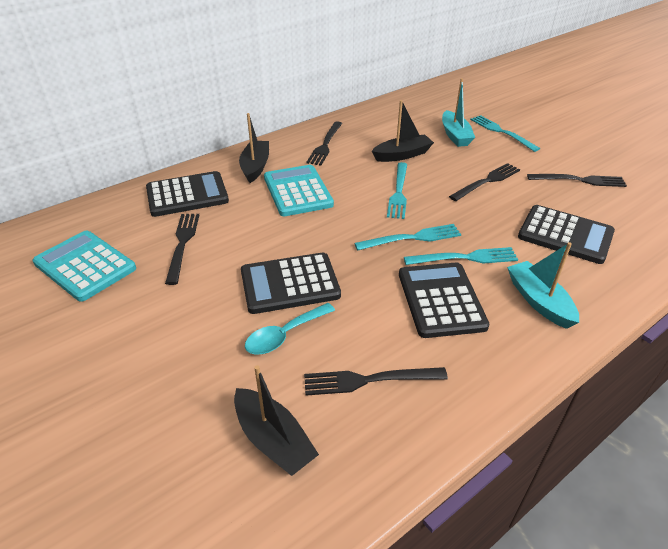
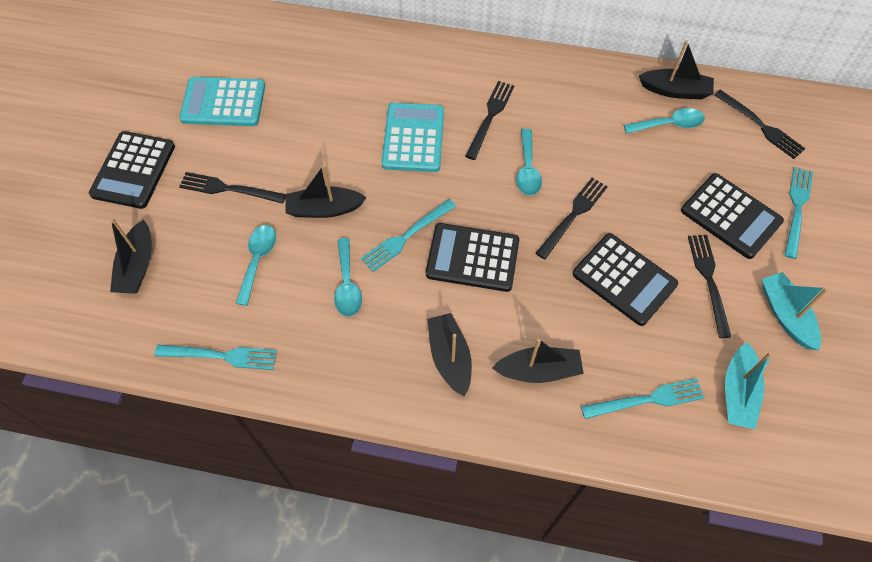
black boat: 3 -> 5
turquoise spoon: 1 -> 4

